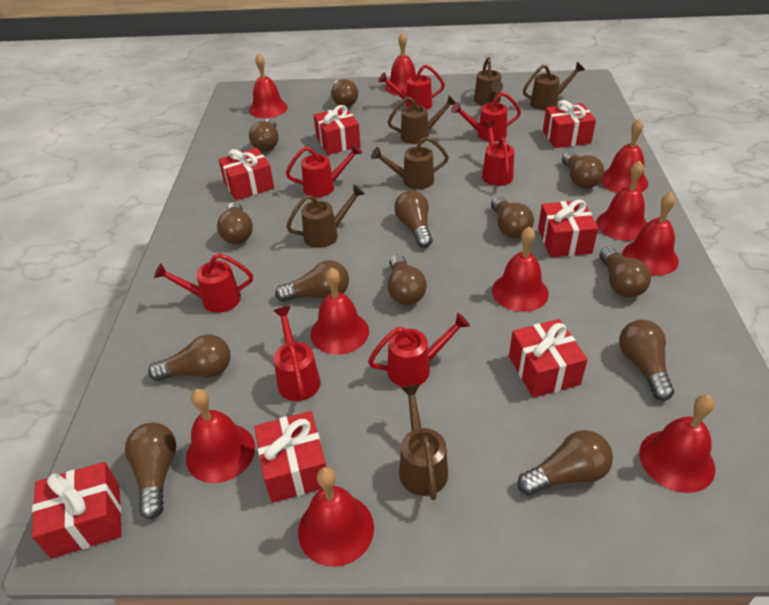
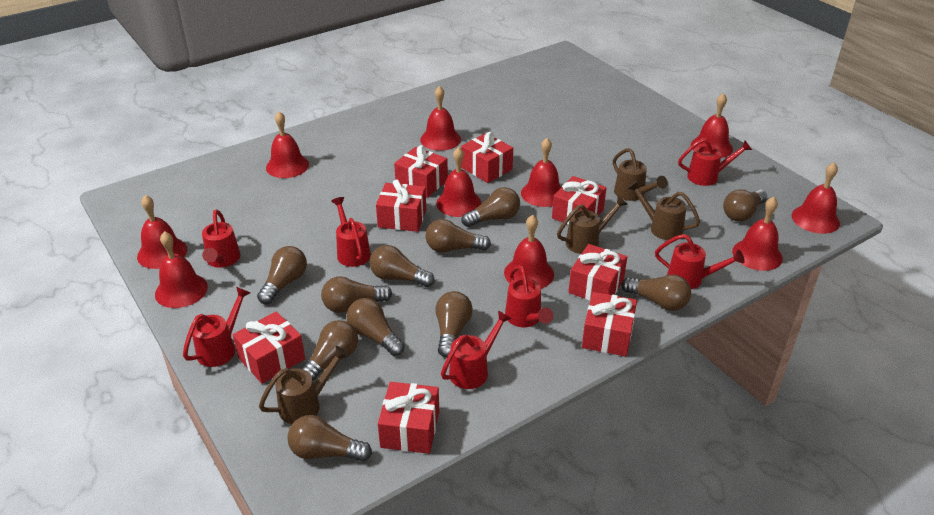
brown light bulb: 13 -> 11
brown watering can: 6 -> 4
red gift: 7 -> 8

